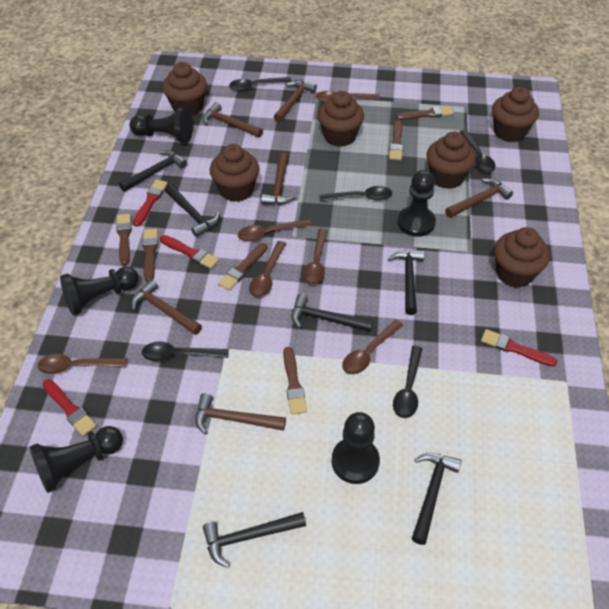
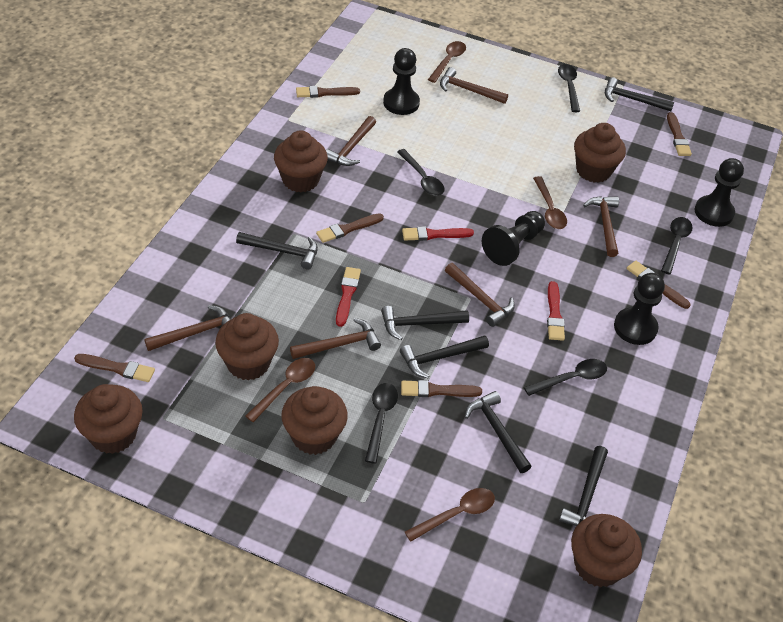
black pawn: 5 -> 4
brown spoon: 6 -> 4
red brush: 4 -> 3

